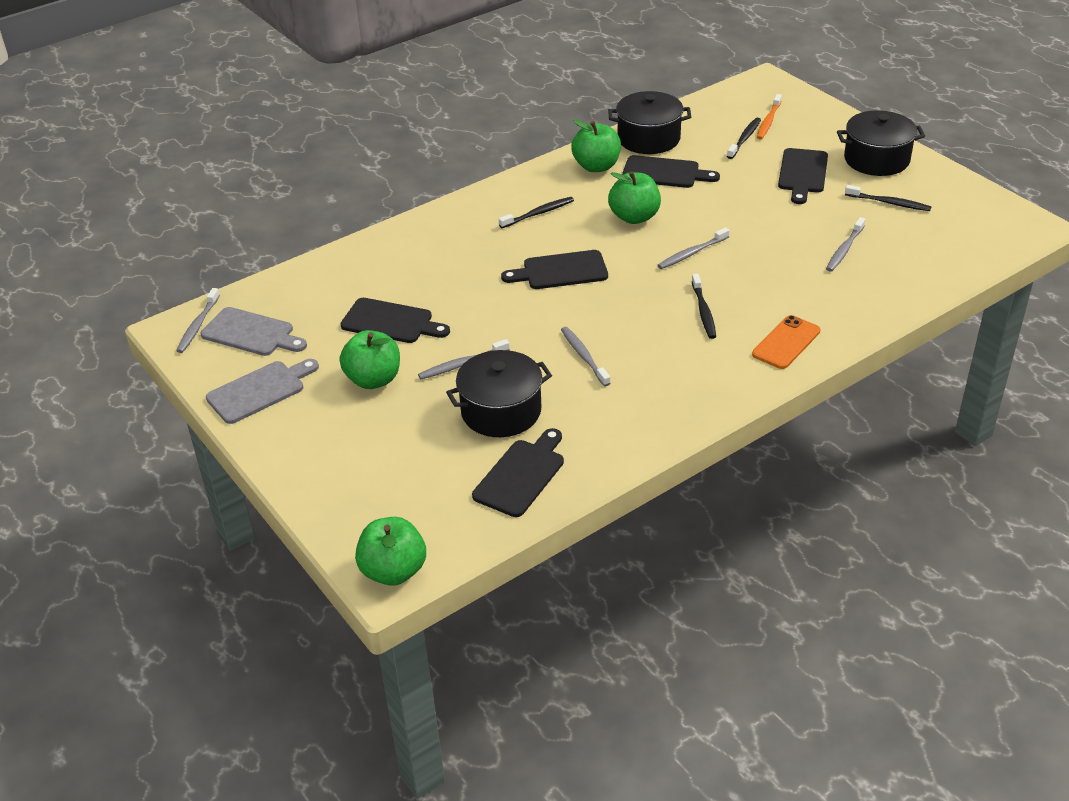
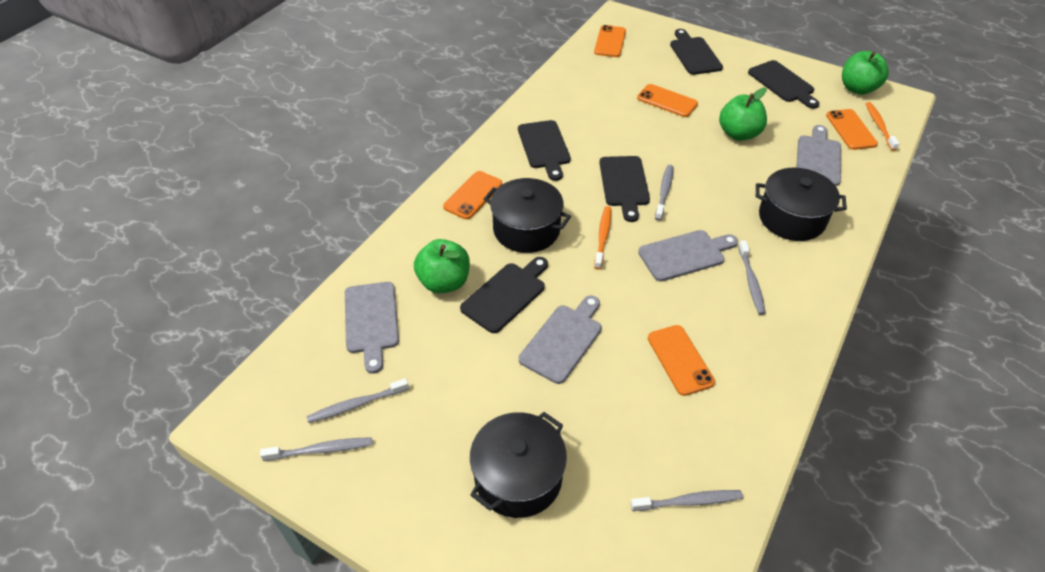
black toothbrush: 4 -> 0
green apple: 4 -> 3
grey cutting board: 2 -> 4
orange phone: 1 -> 5
orange toothbrush: 1 -> 2

